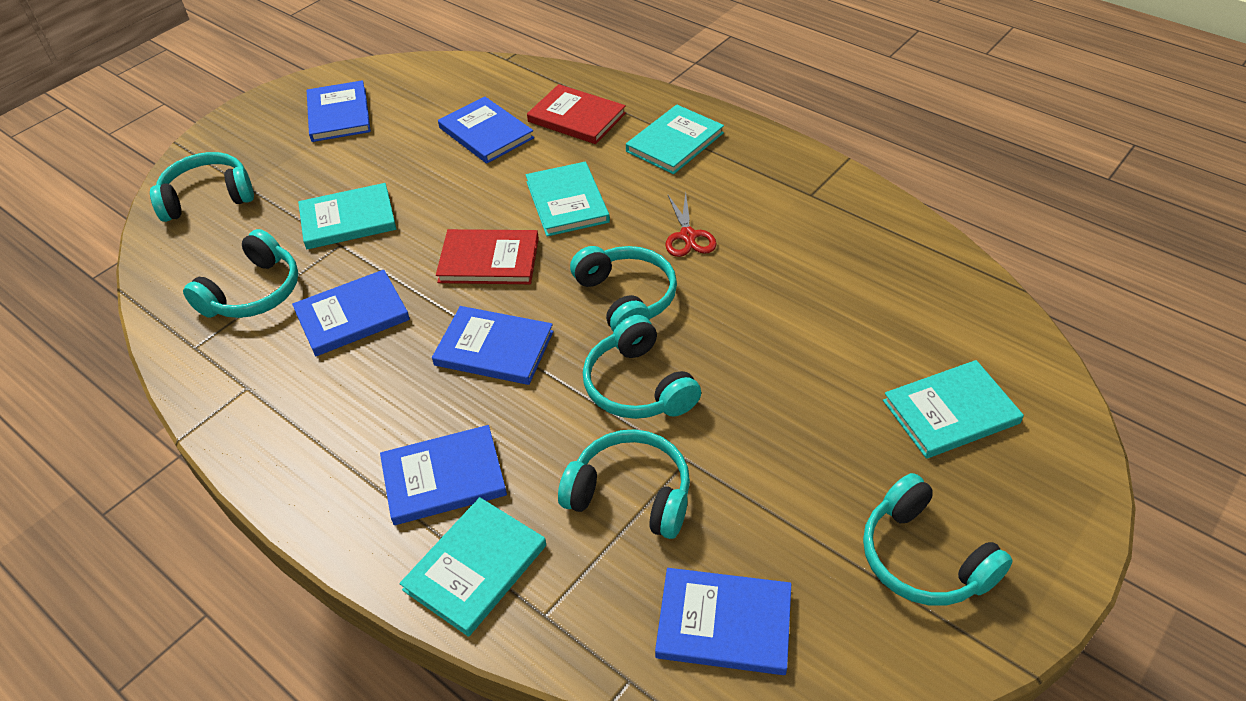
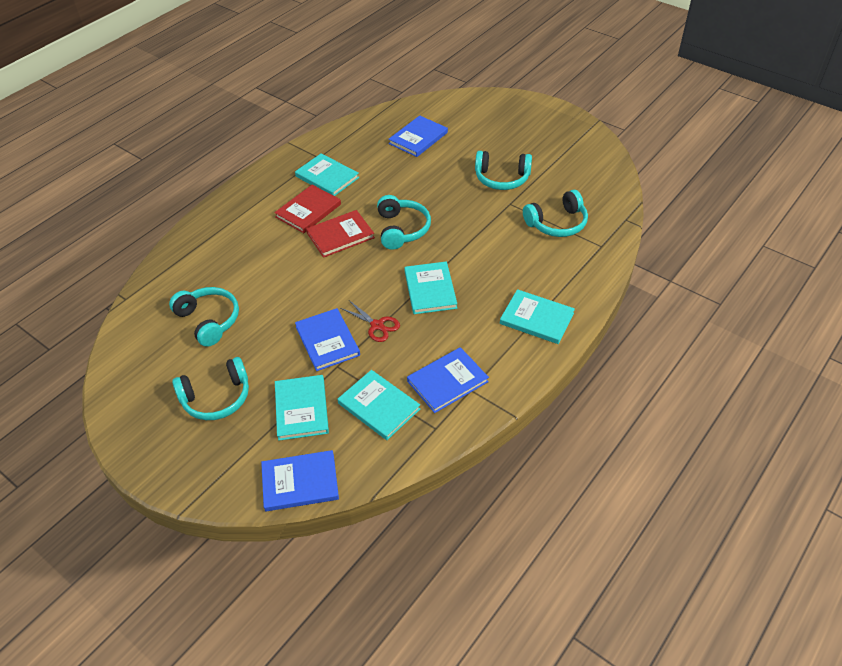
blue book: 6 -> 4
turquoise headphones: 6 -> 5

